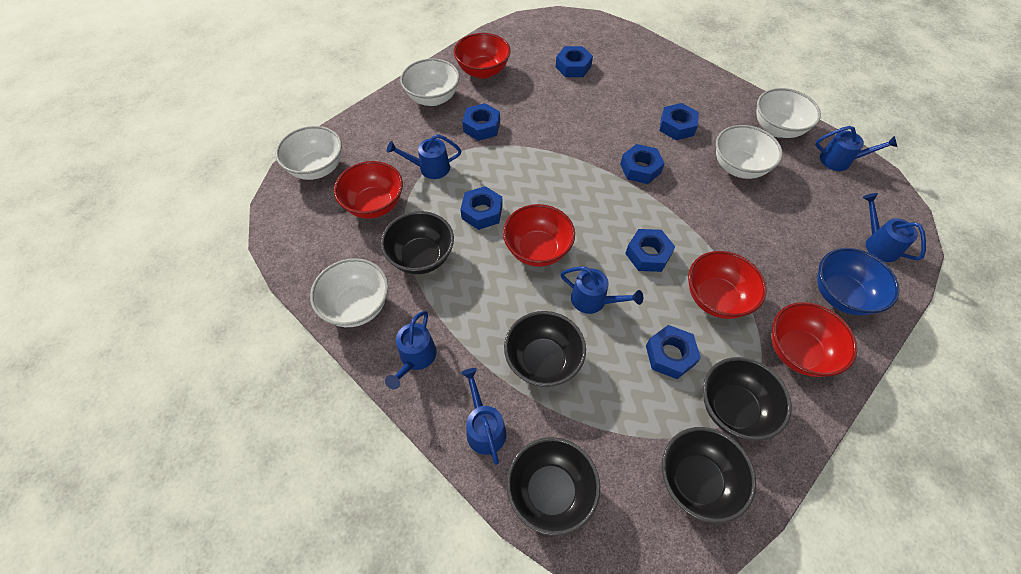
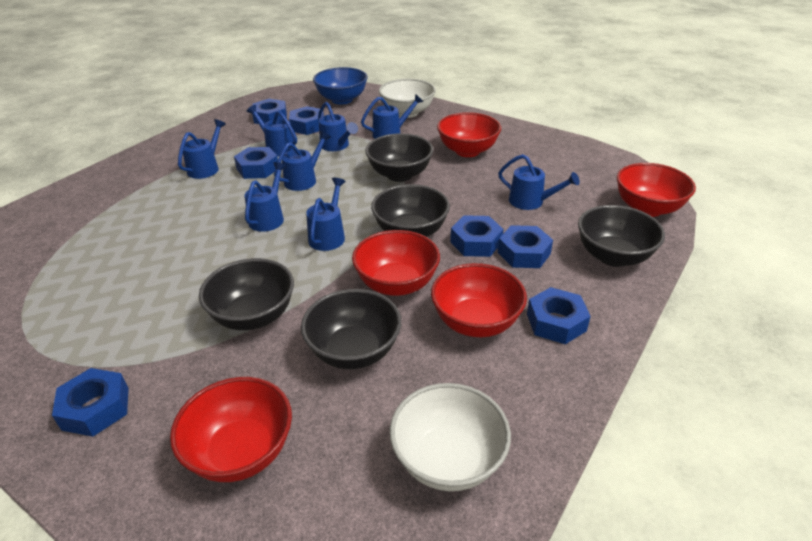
blue watering can: 6 -> 8
white bowl: 5 -> 2

